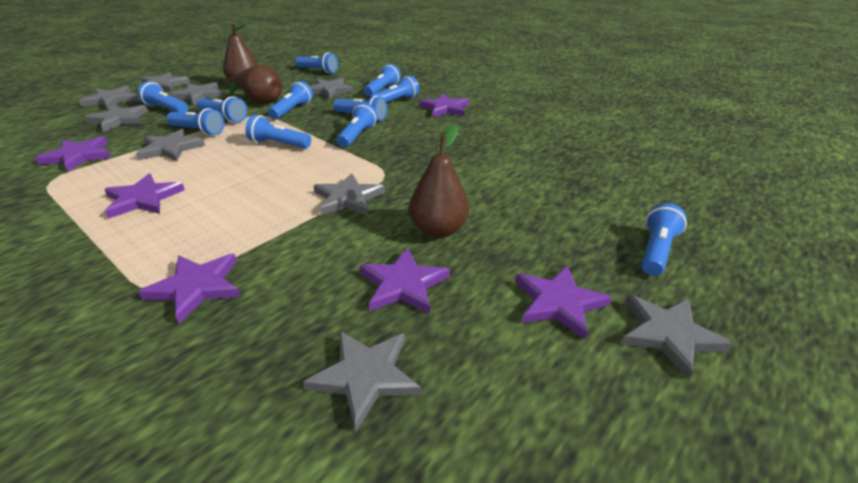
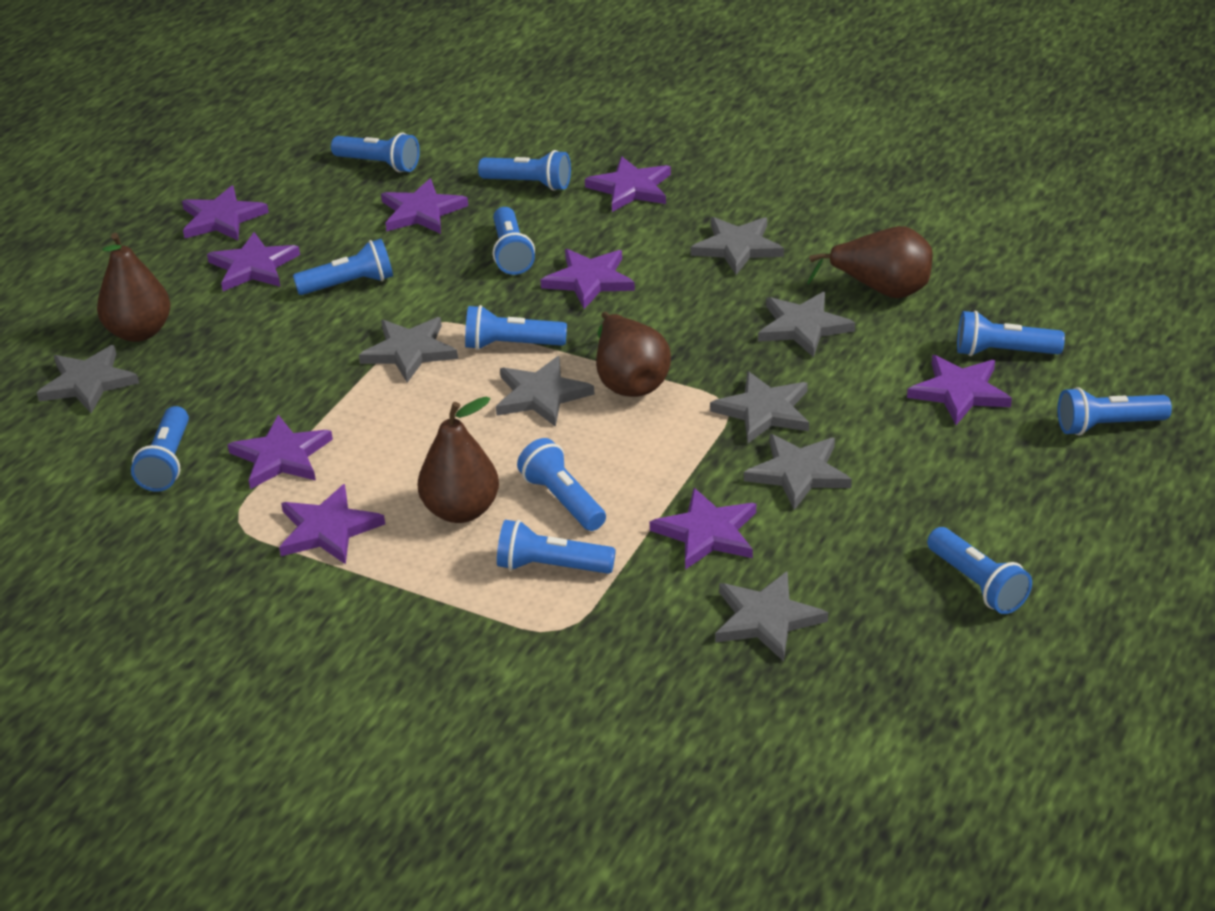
brown pear: 3 -> 4
grey star: 9 -> 8
purple star: 6 -> 9

